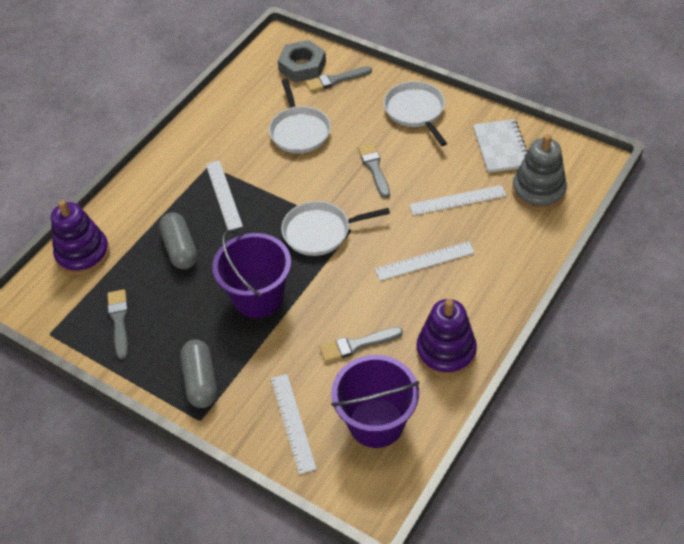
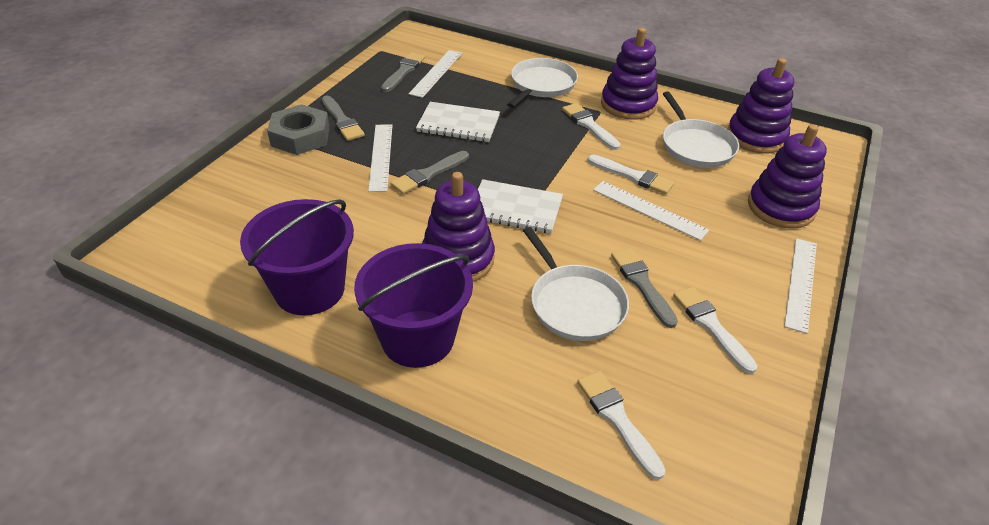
grey capsule: 2 -> 0
grey stacking toy: 1 -> 0
purple stacking toy: 2 -> 4
white brush: 0 -> 4
white notebook: 1 -> 2

